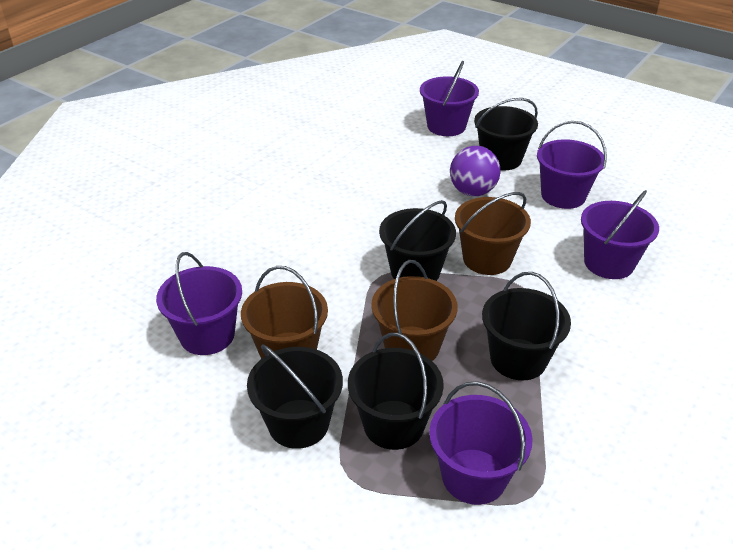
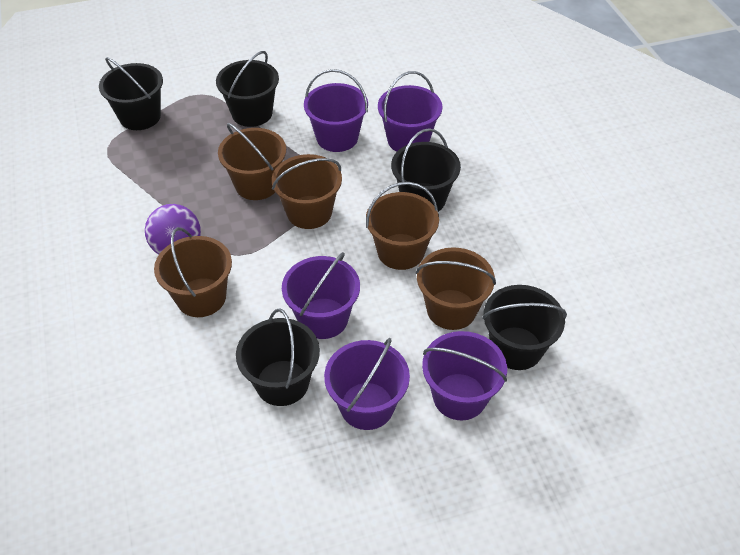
brown bucket: 3 -> 5

